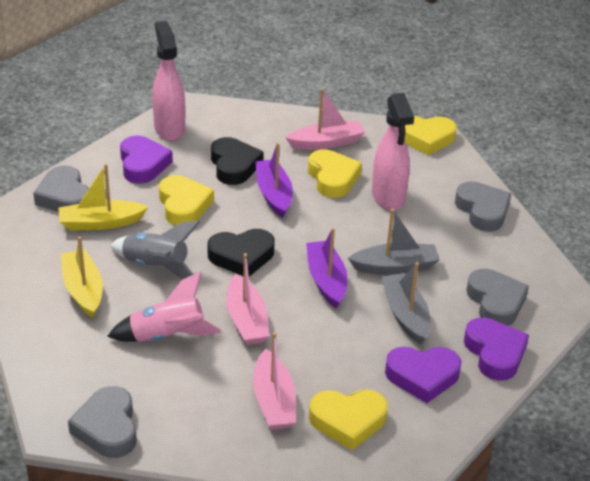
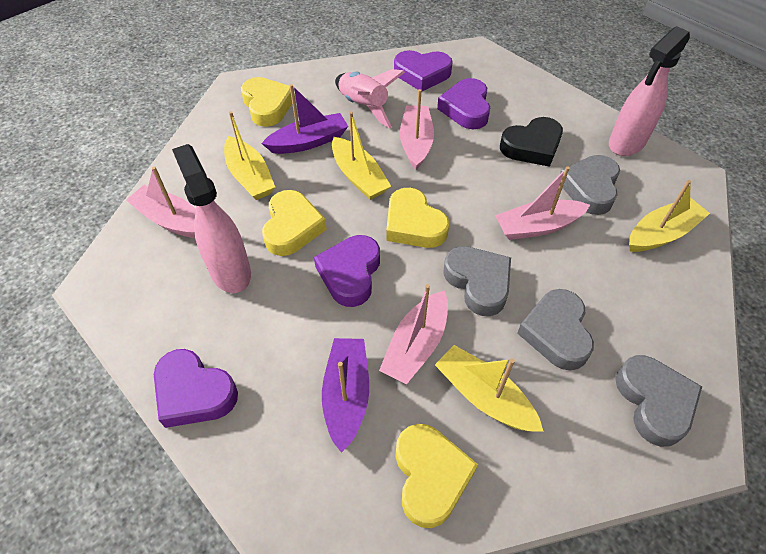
black heart: 2 -> 1
grey boat: 2 -> 0
grey rocket: 1 -> 0
pink boat: 3 -> 4
purple heart: 3 -> 4
yellow boat: 2 -> 4

